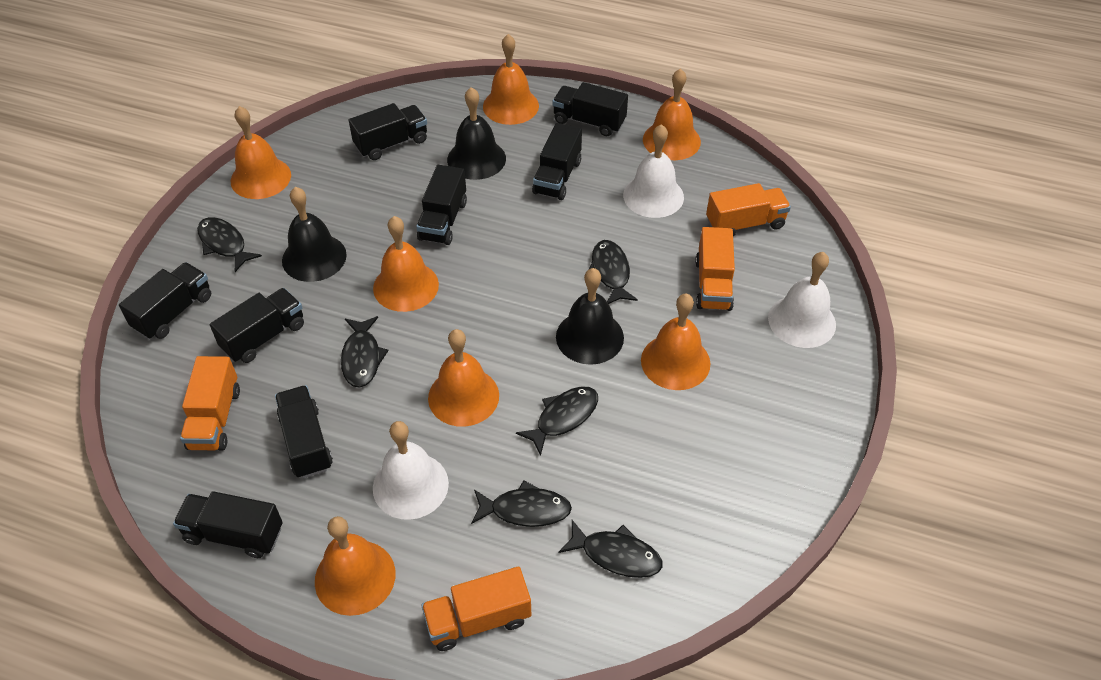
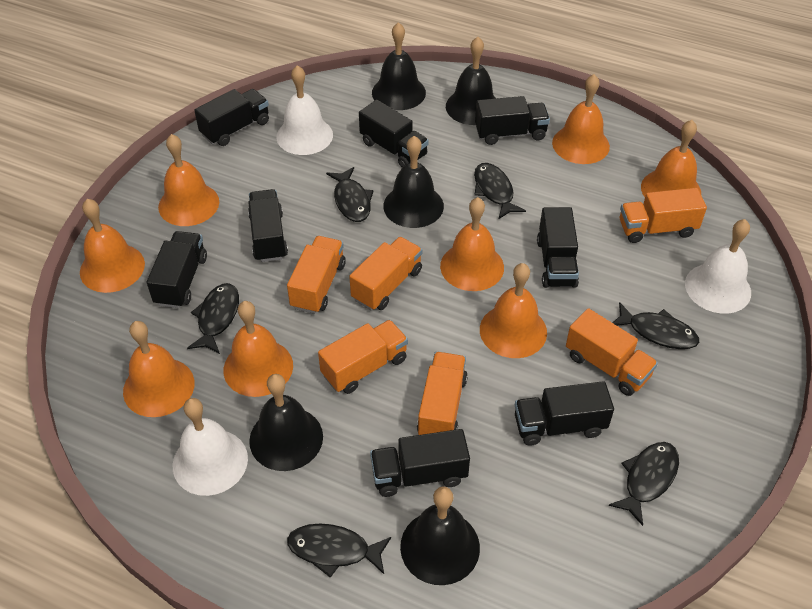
black bell: 3 -> 5
orange bell: 7 -> 8
orange truck: 4 -> 6

